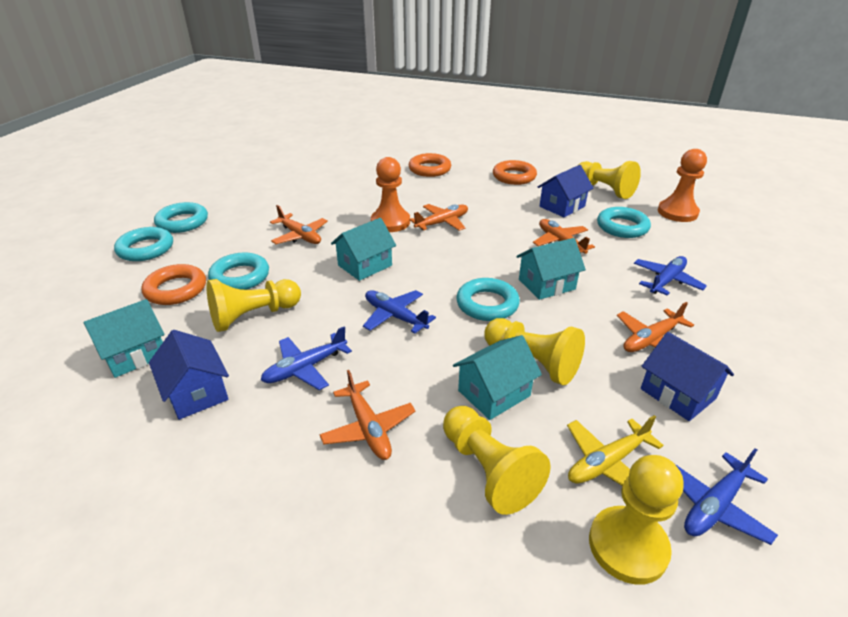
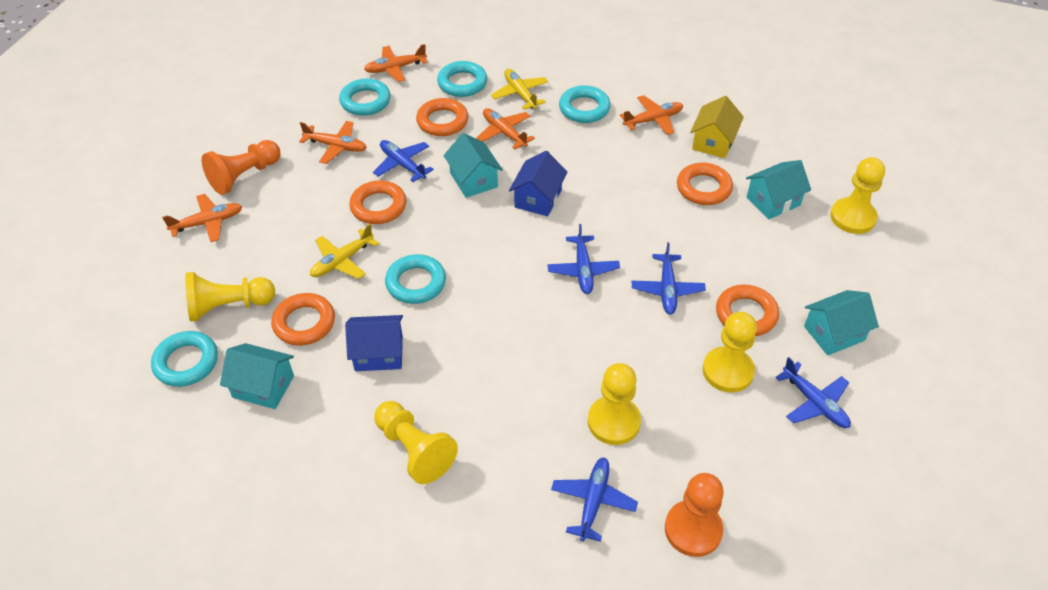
blue house: 3 -> 2
blue plane: 4 -> 5
orange ring: 3 -> 5
yellow house: 0 -> 1
yellow plane: 1 -> 2

